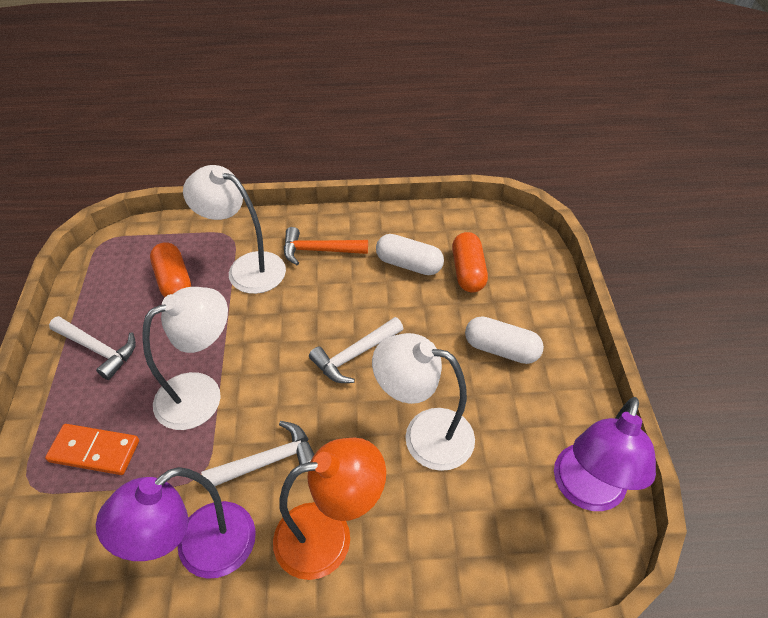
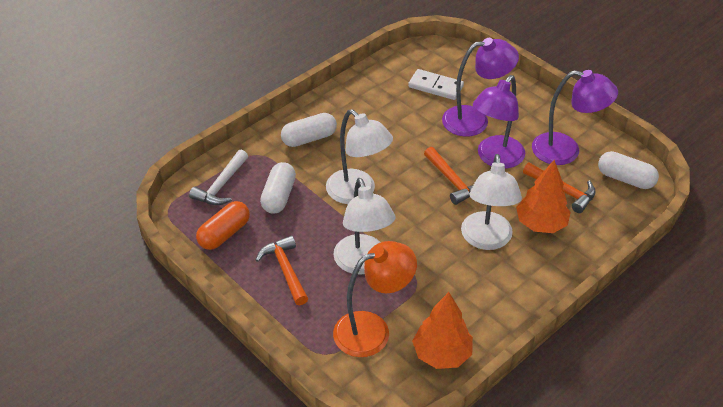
orange capsule: 2 -> 1
orange domino: 1 -> 0
orange hammer: 1 -> 3
orange tree: 0 -> 2
purple lamp: 2 -> 3
white capsule: 2 -> 3
white domino: 0 -> 1
white hammer: 3 -> 1

